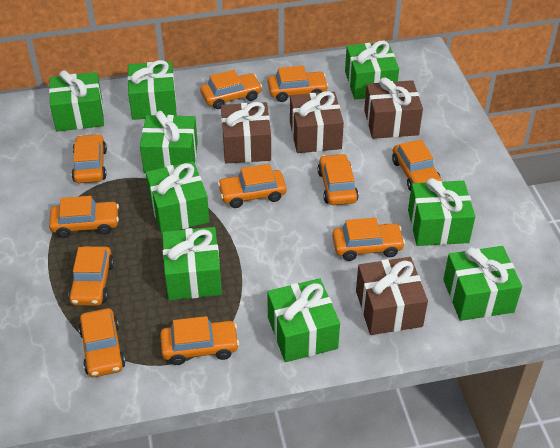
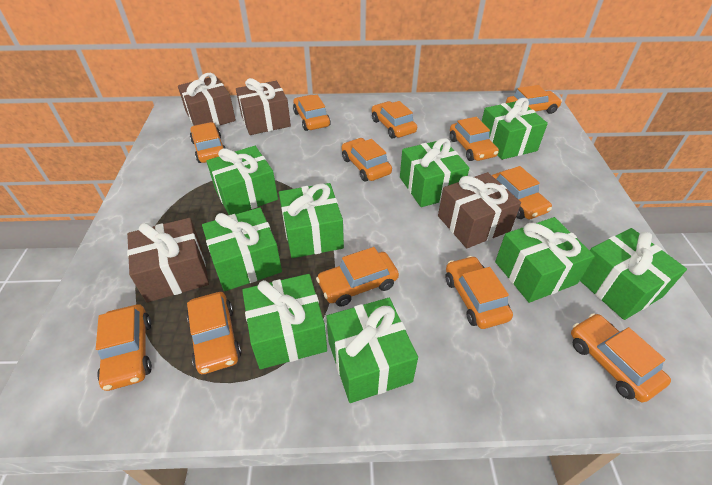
orange car: 11 -> 12

